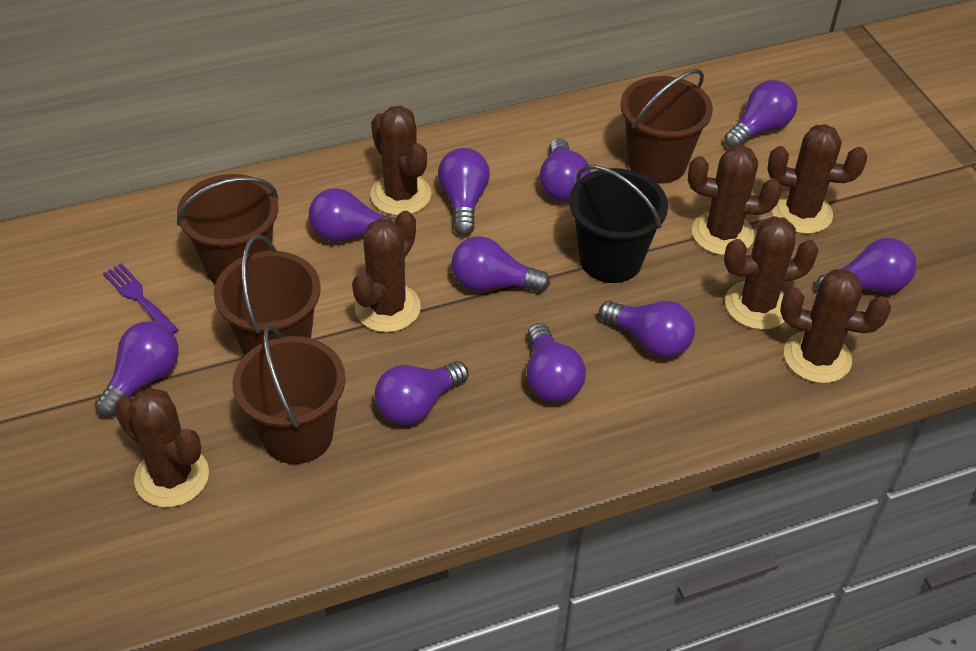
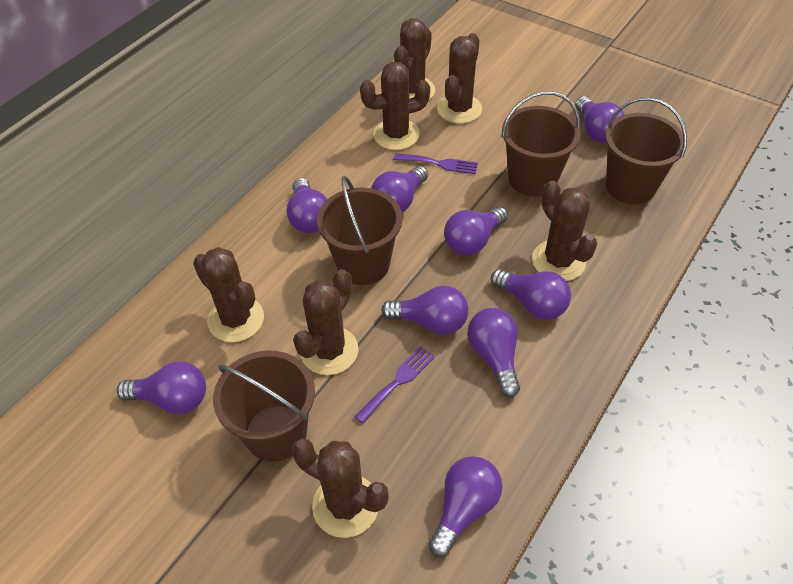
black bucket: 1 -> 0
purple fork: 1 -> 2
purple light bulb: 10 -> 9

